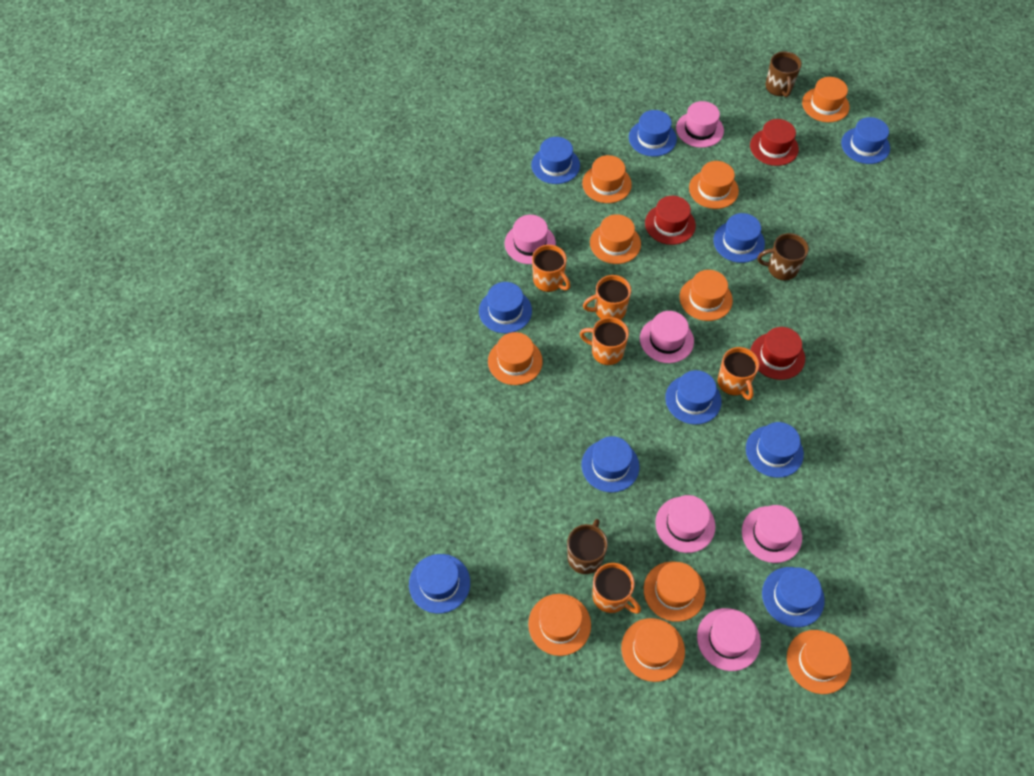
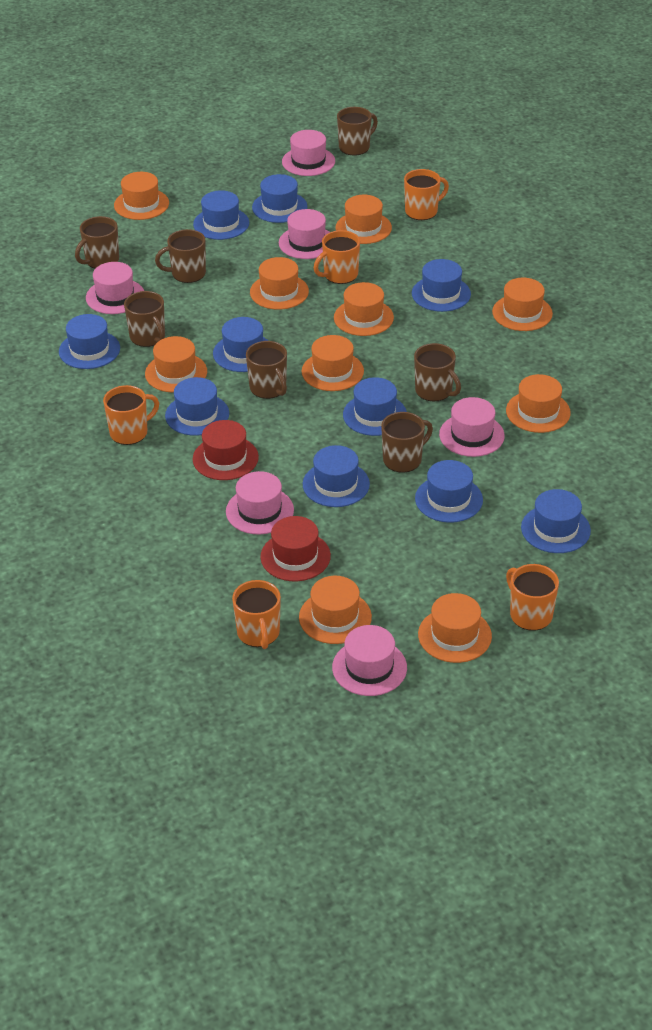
brown mug: 3 -> 7
red hat: 3 -> 2

